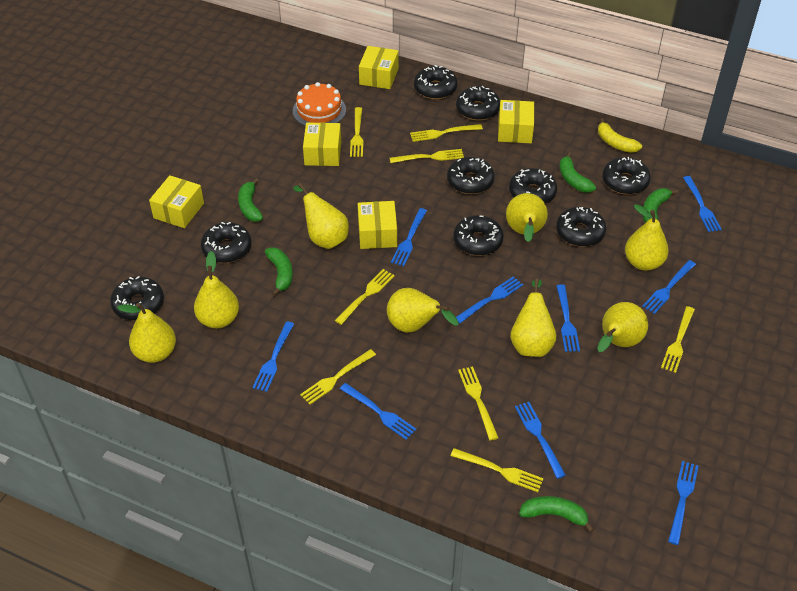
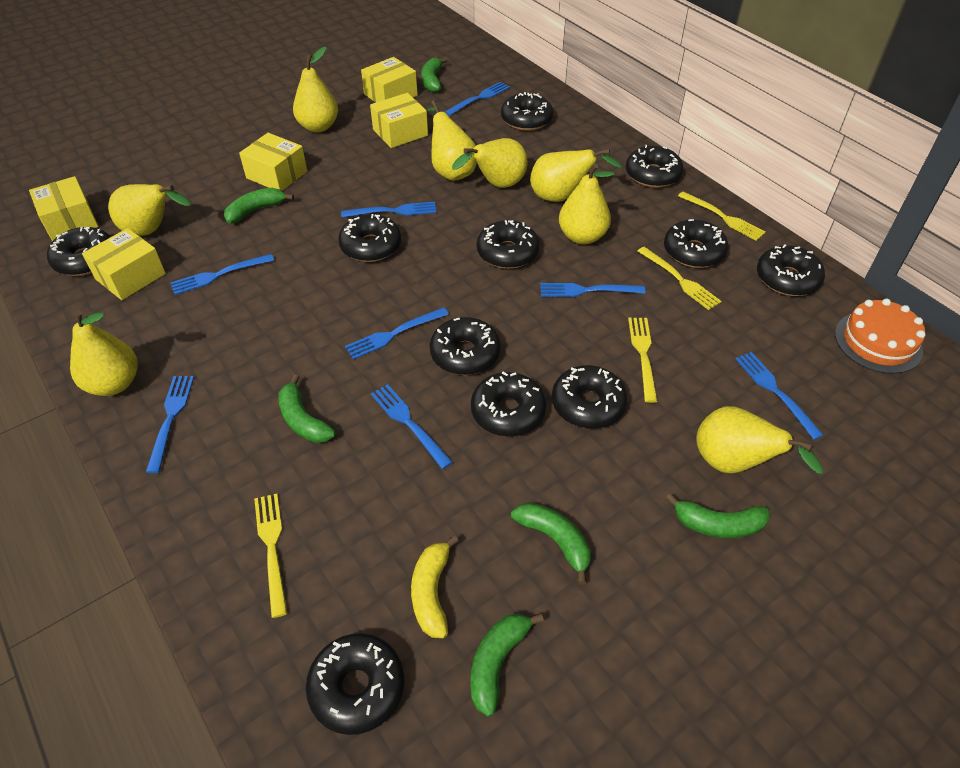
black donut: 9 -> 11
blue fork: 9 -> 8
green banana: 5 -> 6
yellow fork: 8 -> 4

